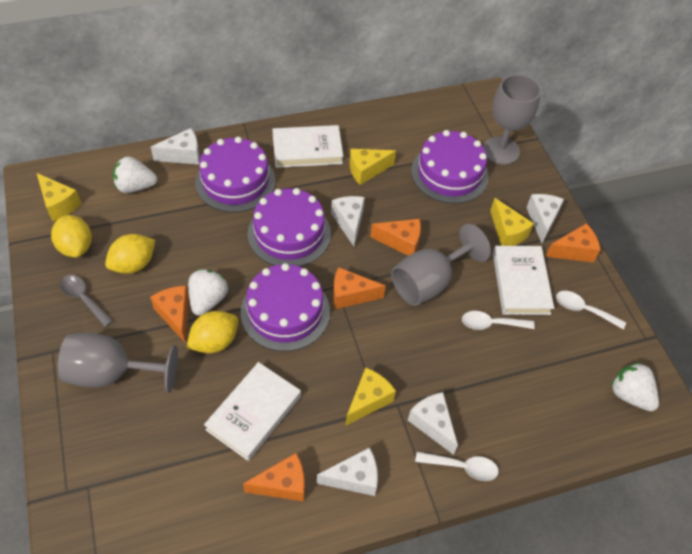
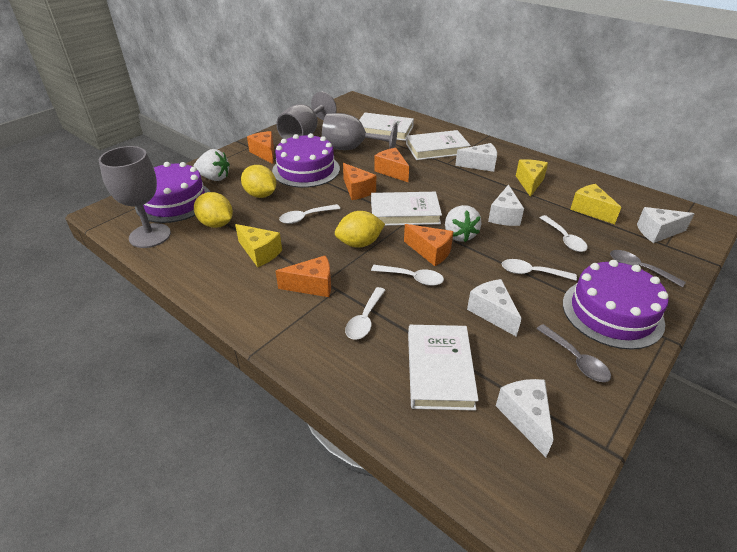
grey spoon: 1 -> 2
purple cake: 4 -> 3
white book: 3 -> 4
white spoon: 3 -> 5
white strawberry: 3 -> 2
yellow cheese: 4 -> 3

